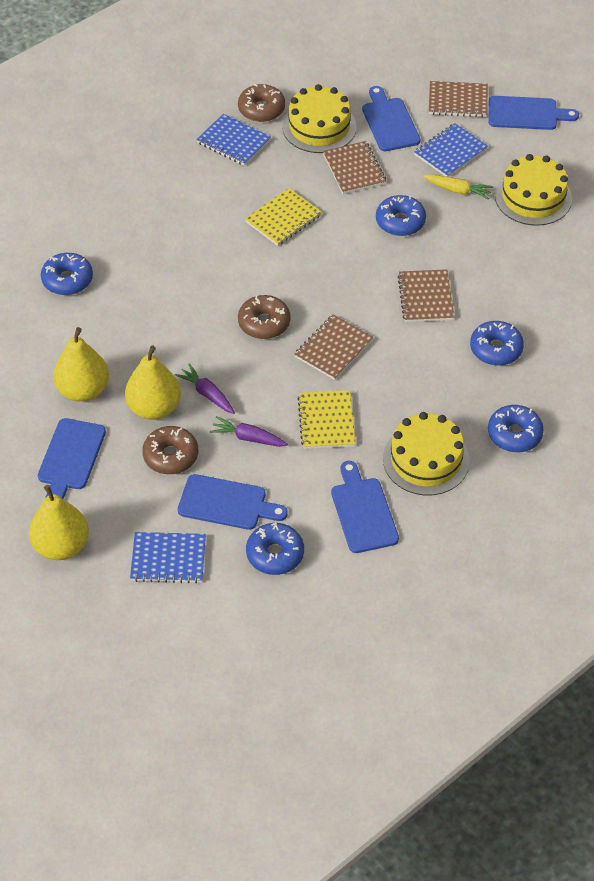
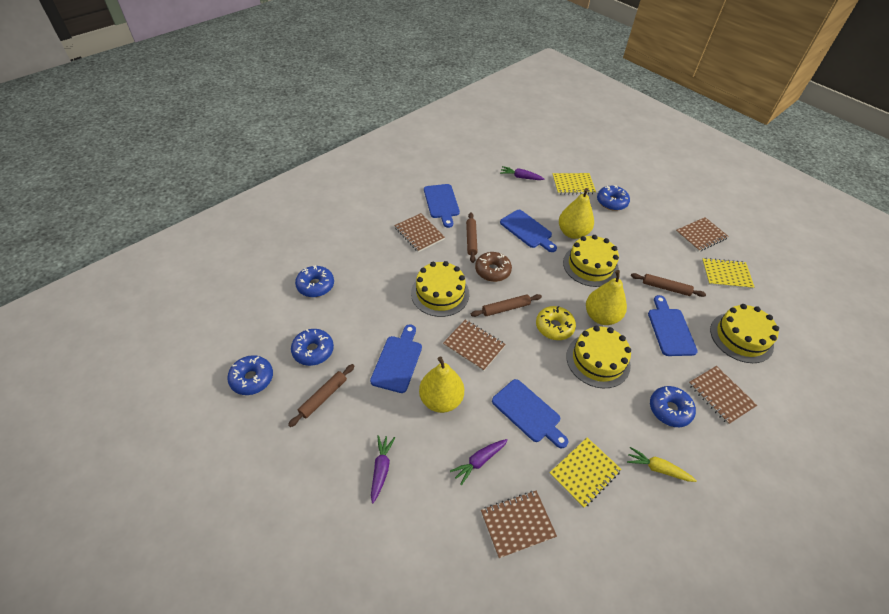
blue notebook: 3 -> 0
brown donut: 3 -> 1
brown notebook: 4 -> 5
brown rolling pin: 0 -> 4
purple carrot: 2 -> 3
yellow cake: 3 -> 4
yellow donut: 0 -> 1
yellow notebook: 2 -> 3

